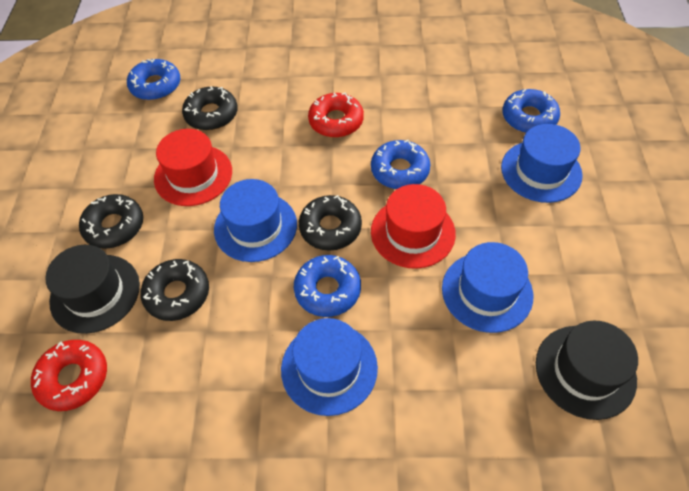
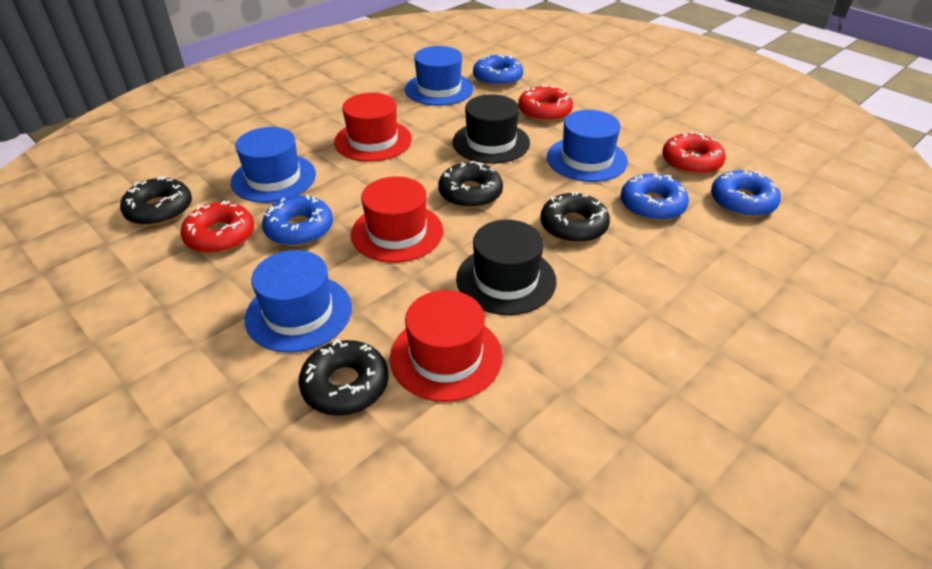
red donut: 2 -> 3
red hat: 2 -> 3

